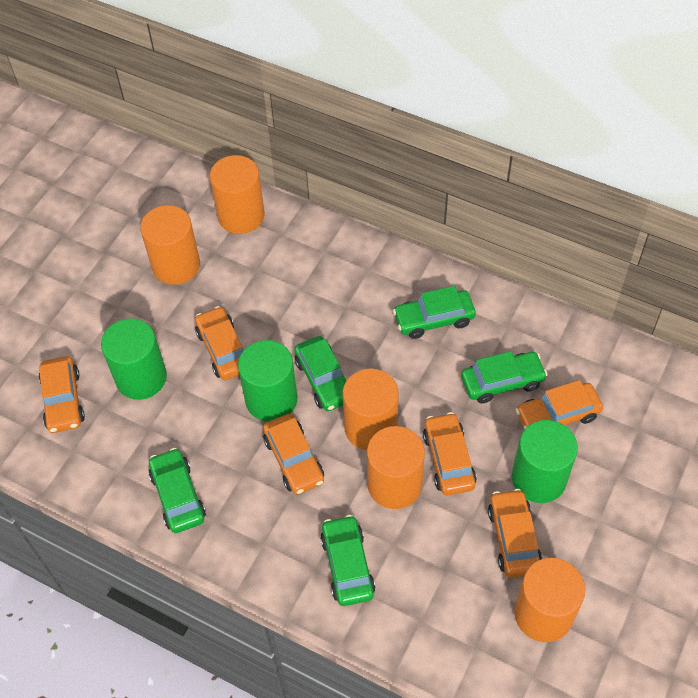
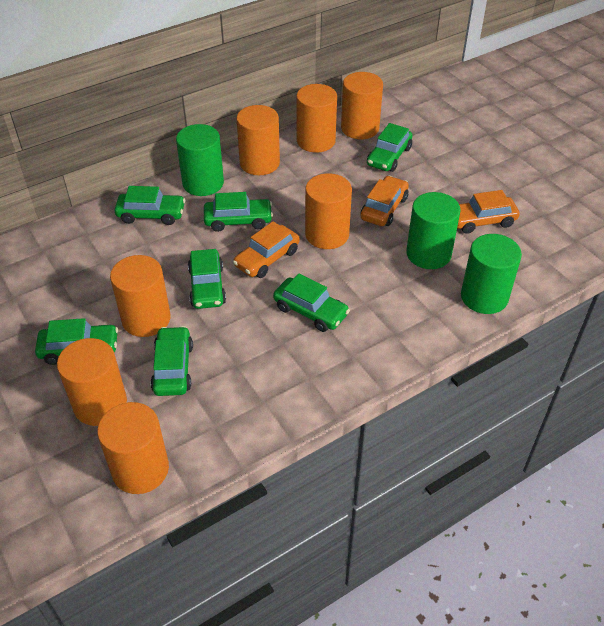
green car: 5 -> 7
orange car: 6 -> 3
orange cylinder: 5 -> 7

